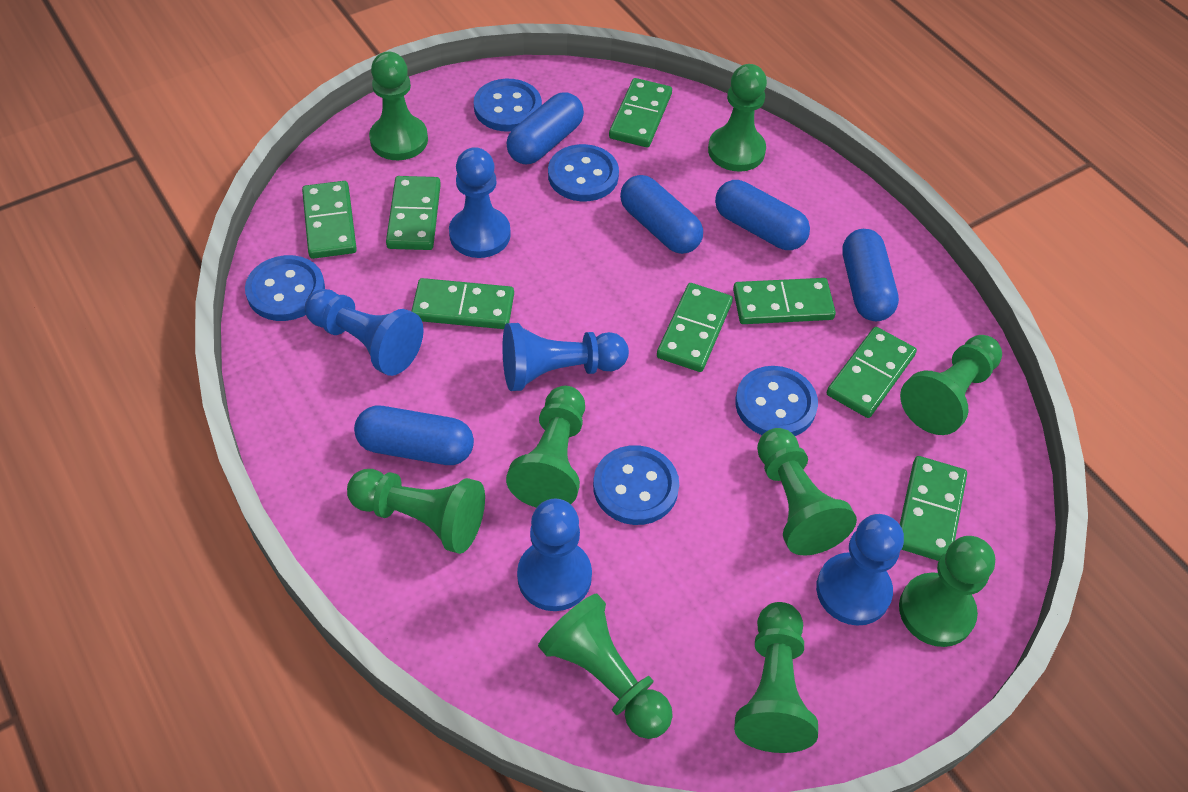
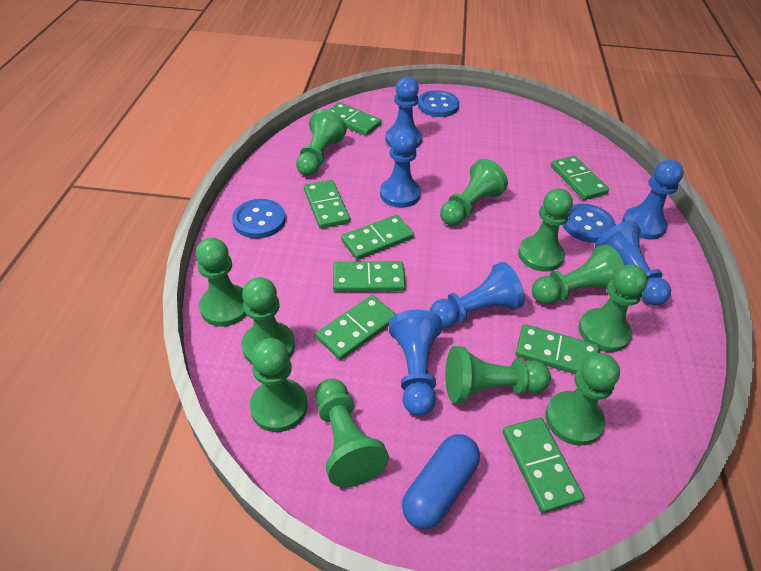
blue button: 5 -> 3
blue capsule: 5 -> 1
blue pawn: 5 -> 6
green pawn: 9 -> 11

